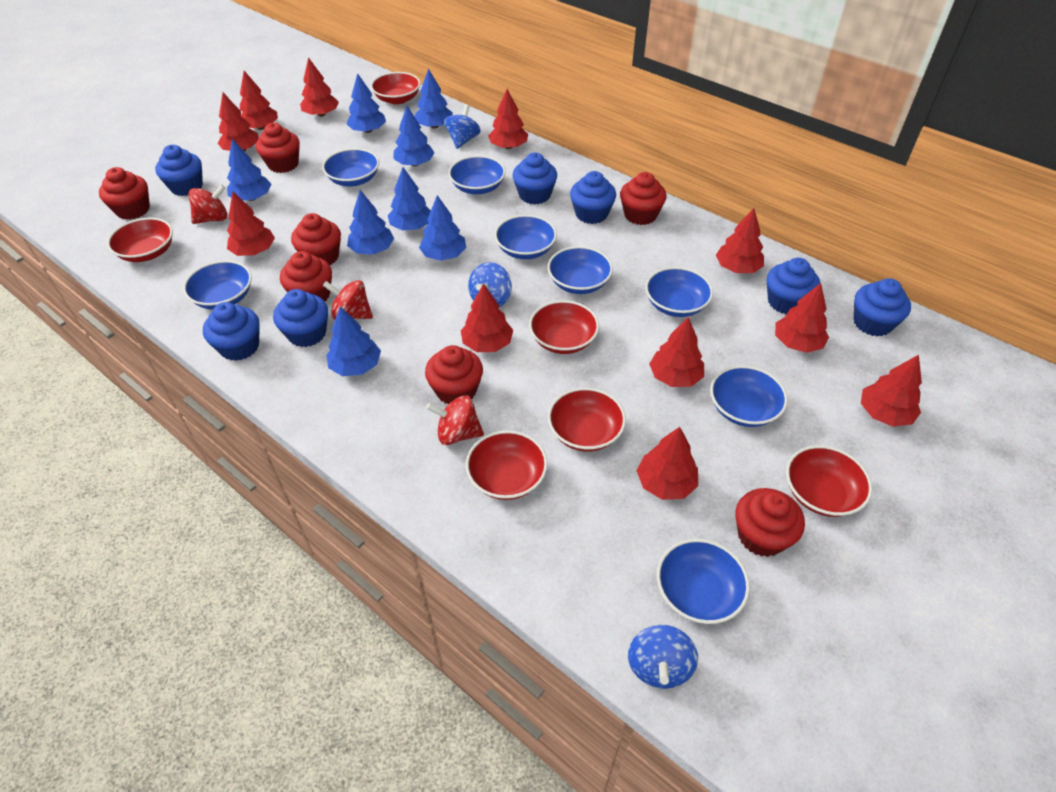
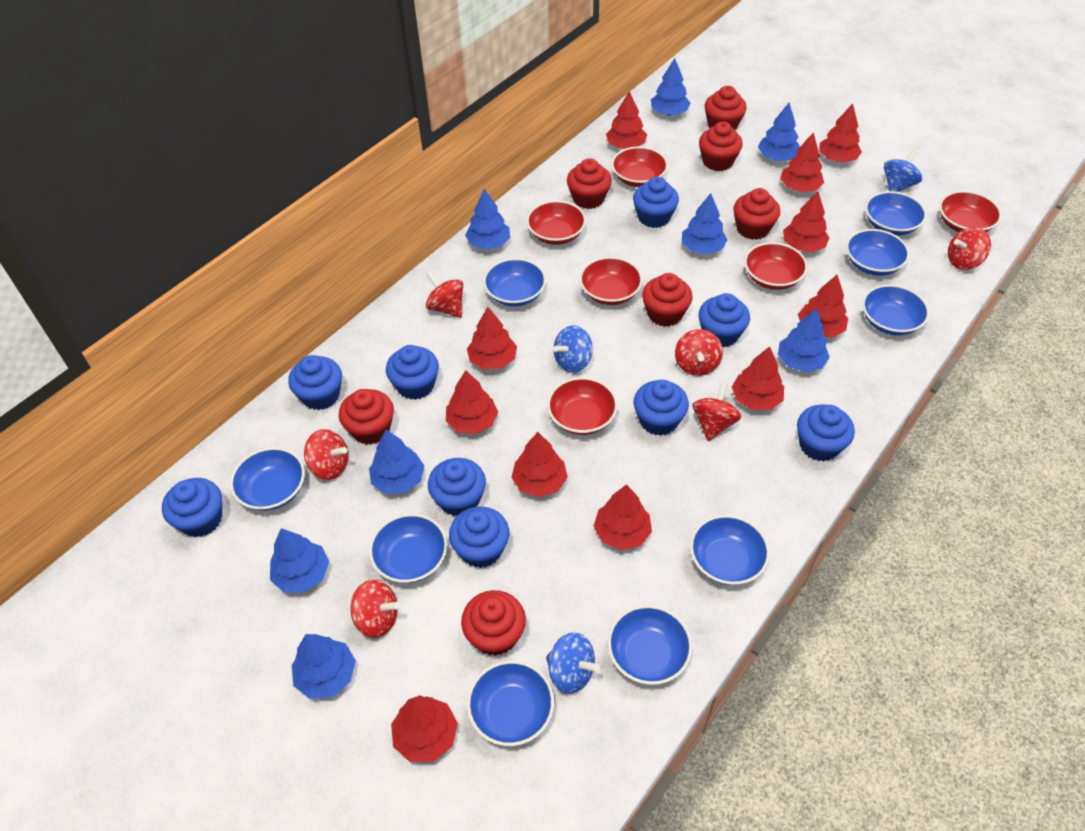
blue bowl: 8 -> 9
blue cupcake: 7 -> 9
red spinning top: 3 -> 6

